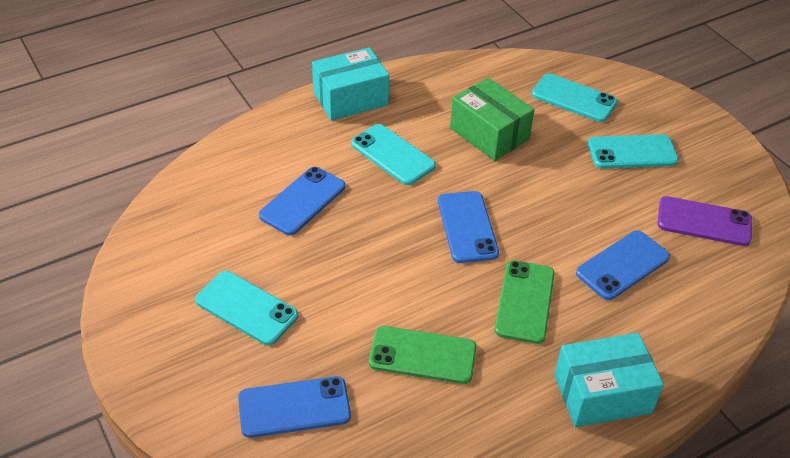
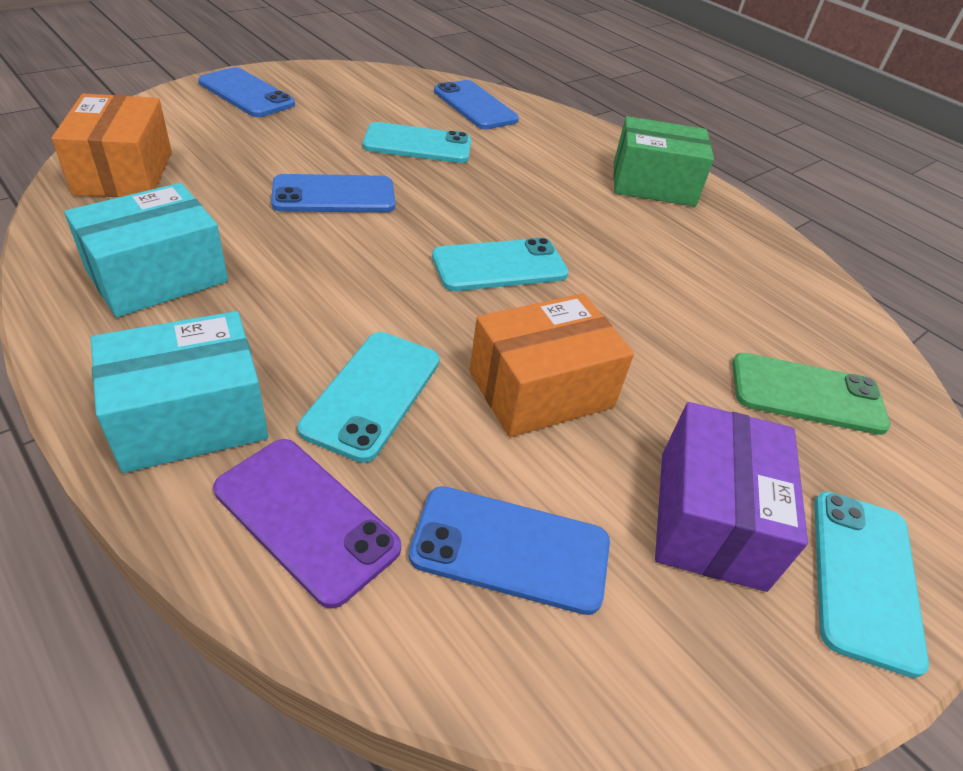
green phone: 2 -> 1
orange box: 0 -> 2
purple box: 0 -> 1

